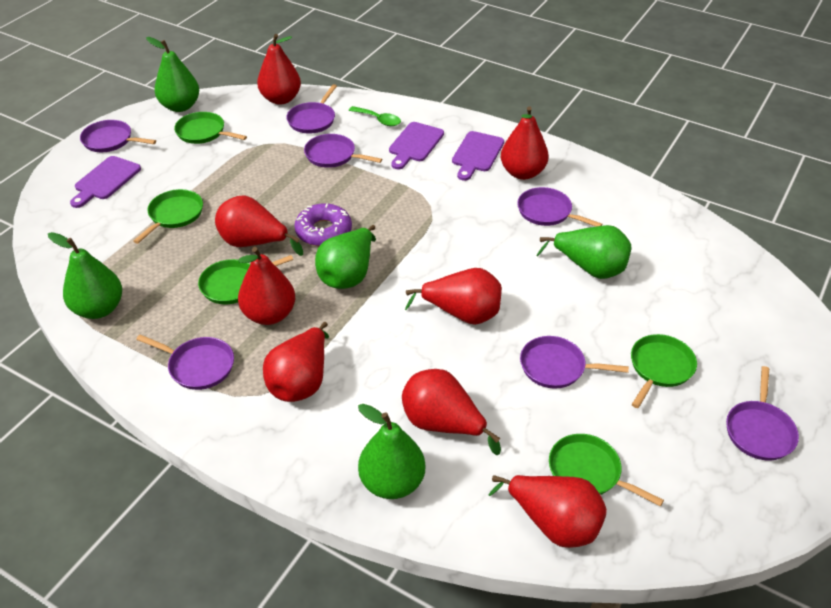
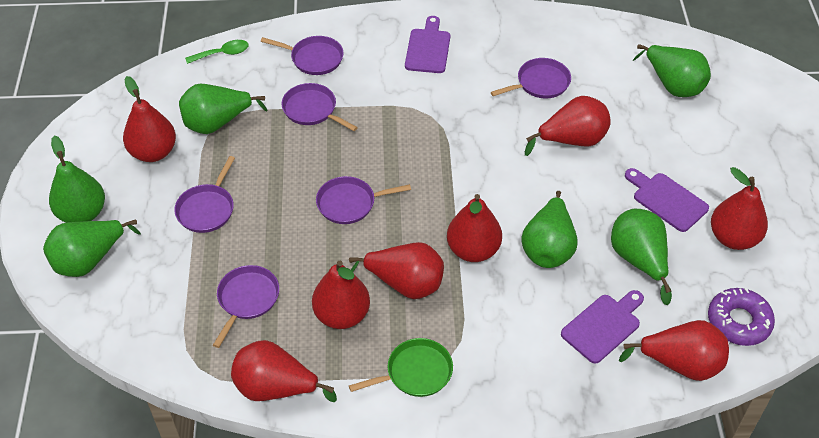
green pan: 5 -> 1
green pear: 5 -> 6
purple pan: 7 -> 6

